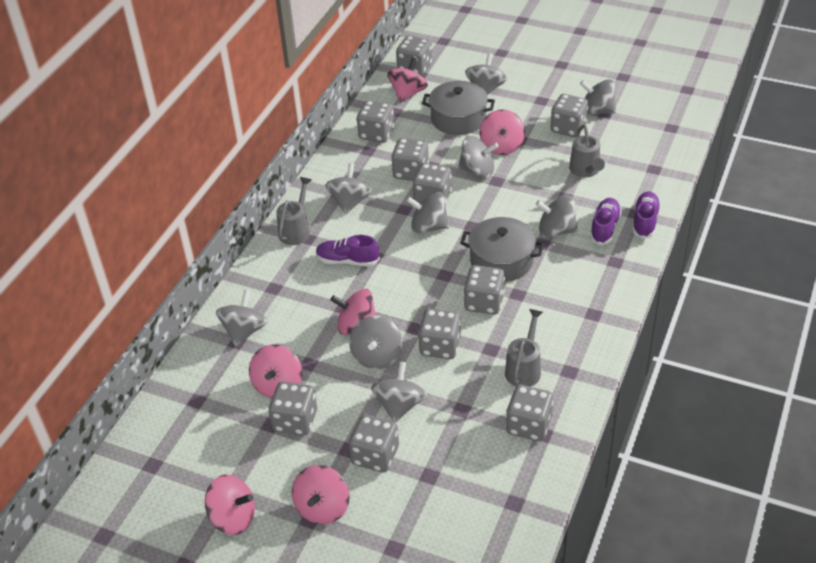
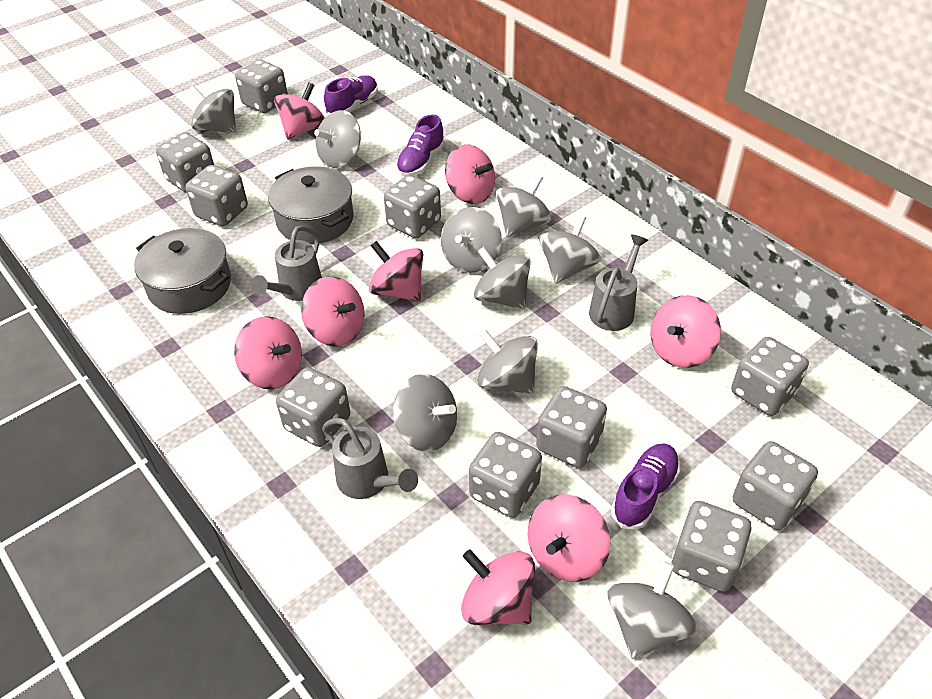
pink spinning top: 6 -> 8

